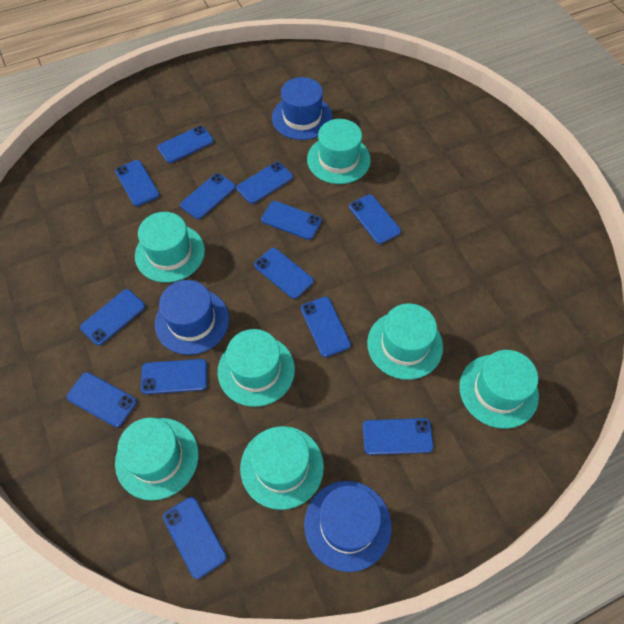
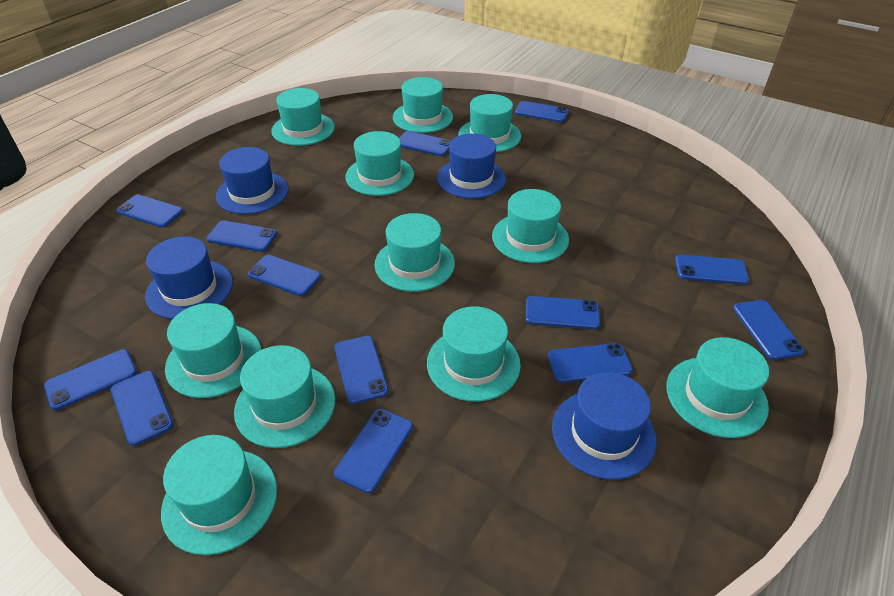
blue hat: 3 -> 4
turquoise hat: 7 -> 11

